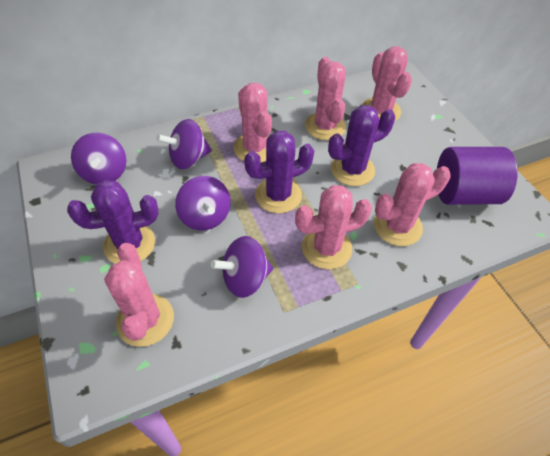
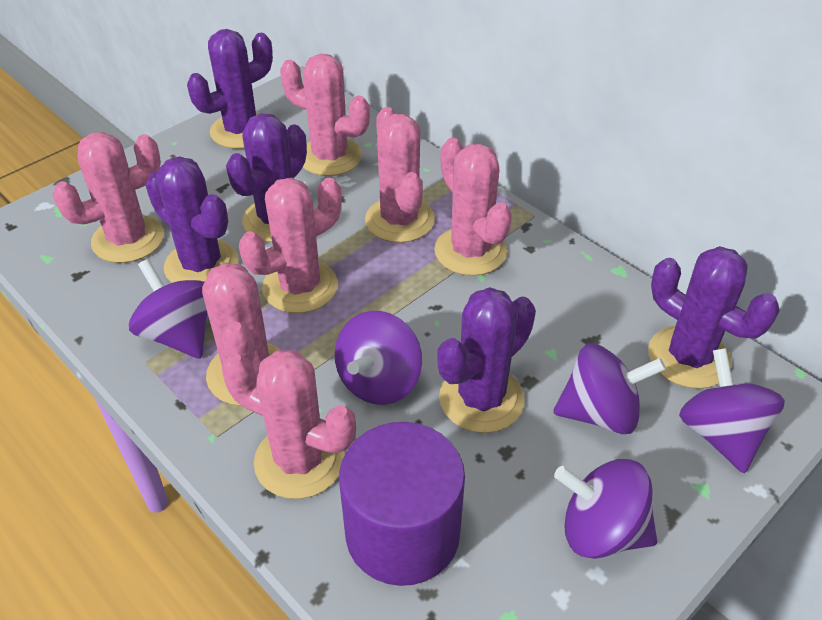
pink cactus: 6 -> 7
purple cactus: 3 -> 5
purple spinning top: 4 -> 5

